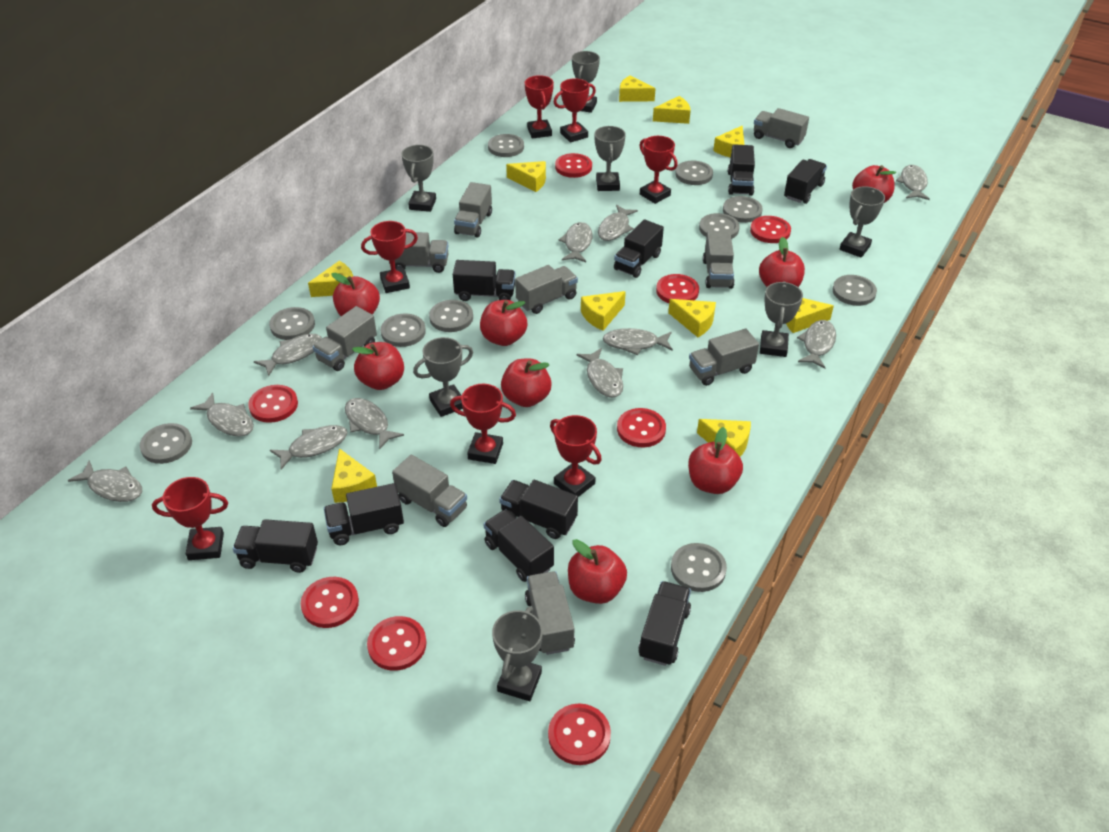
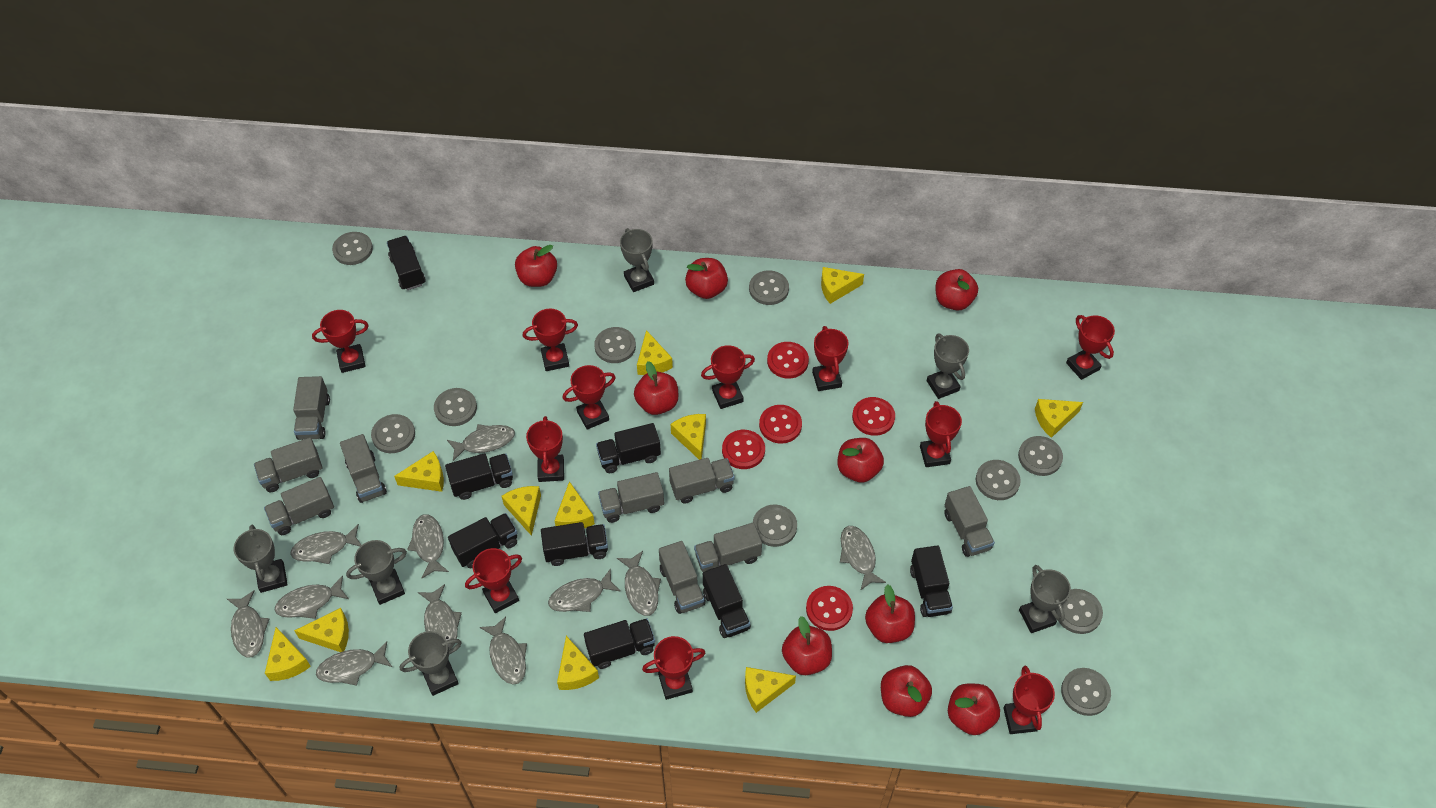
black truck: 9 -> 8
grey trophy: 7 -> 6
red apple: 8 -> 9
red button: 8 -> 5
red trophy: 7 -> 11
yellow cheese: 10 -> 11

